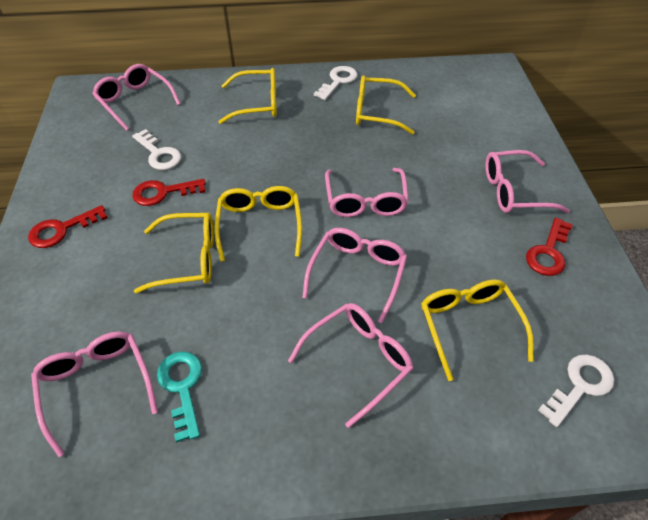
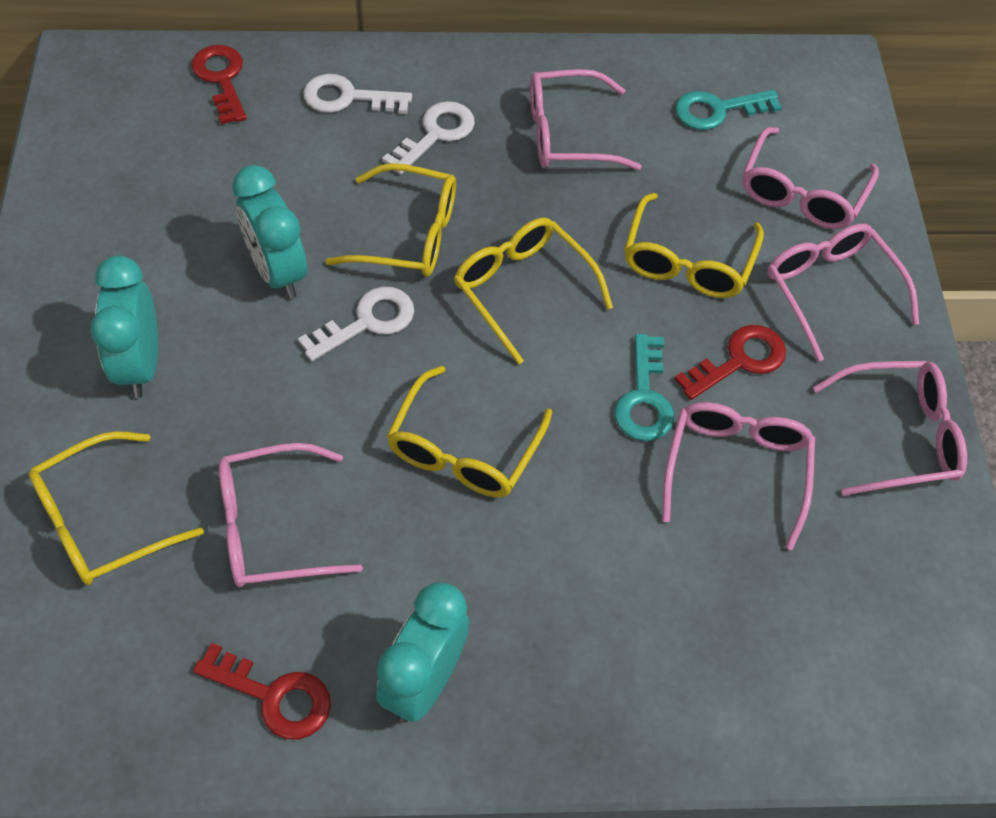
turquoise clock: 0 -> 3
turquoise key: 1 -> 2

